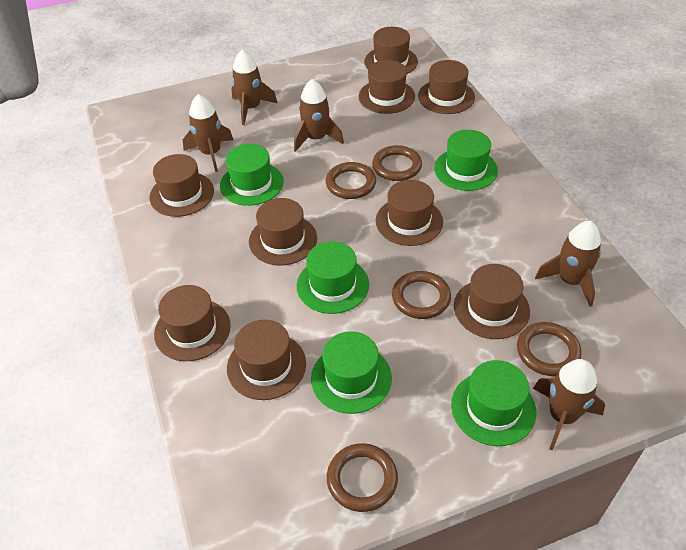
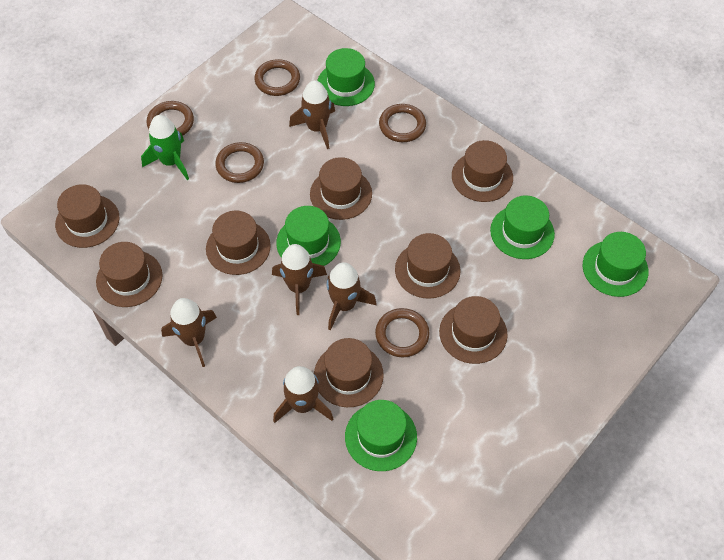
brown hat: 9 -> 8
green rocket: 0 -> 1

